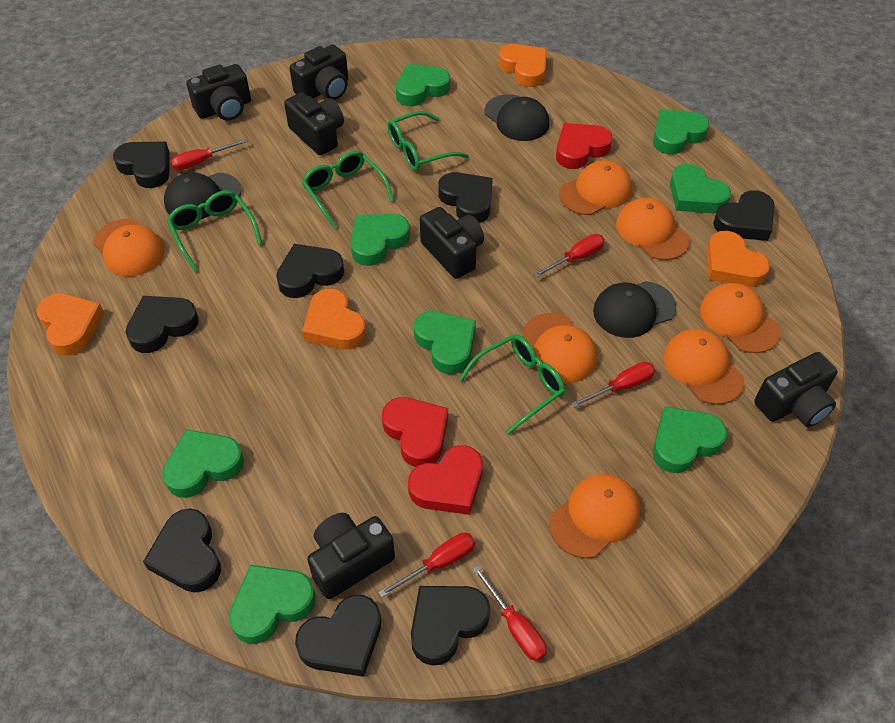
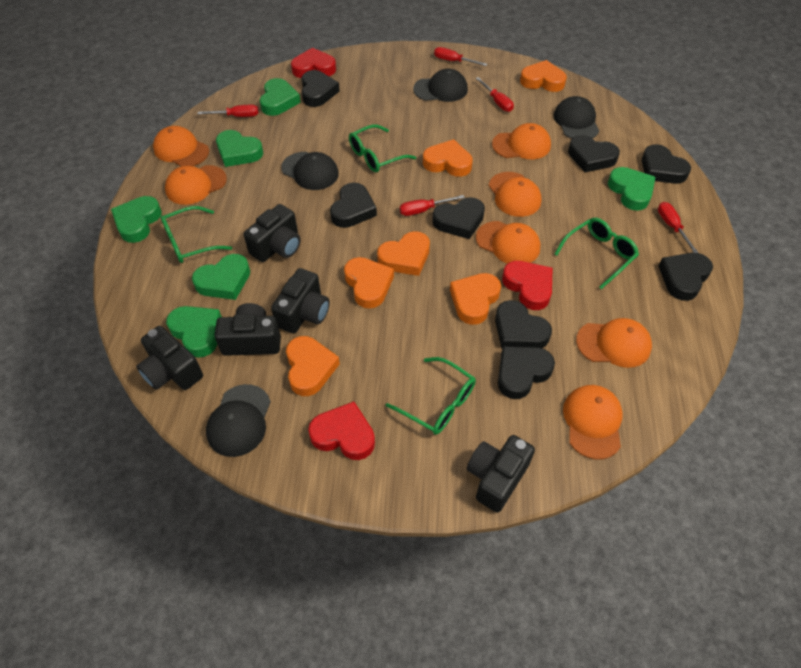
black camera: 6 -> 5
black cap: 3 -> 4
green heart: 8 -> 6
orange heart: 4 -> 6

